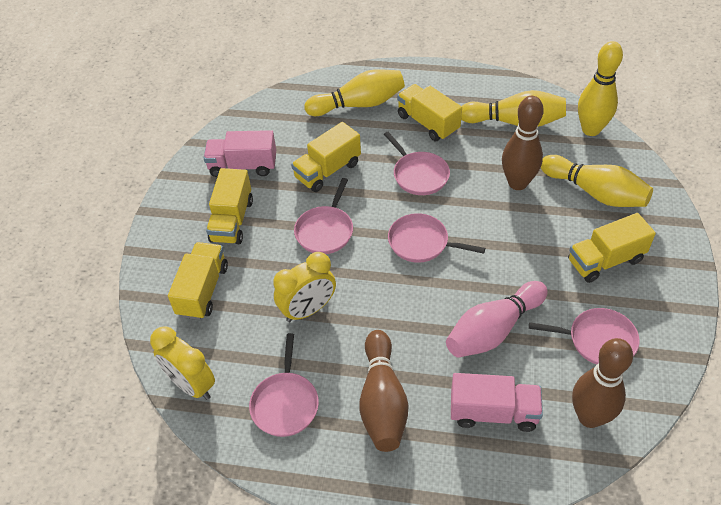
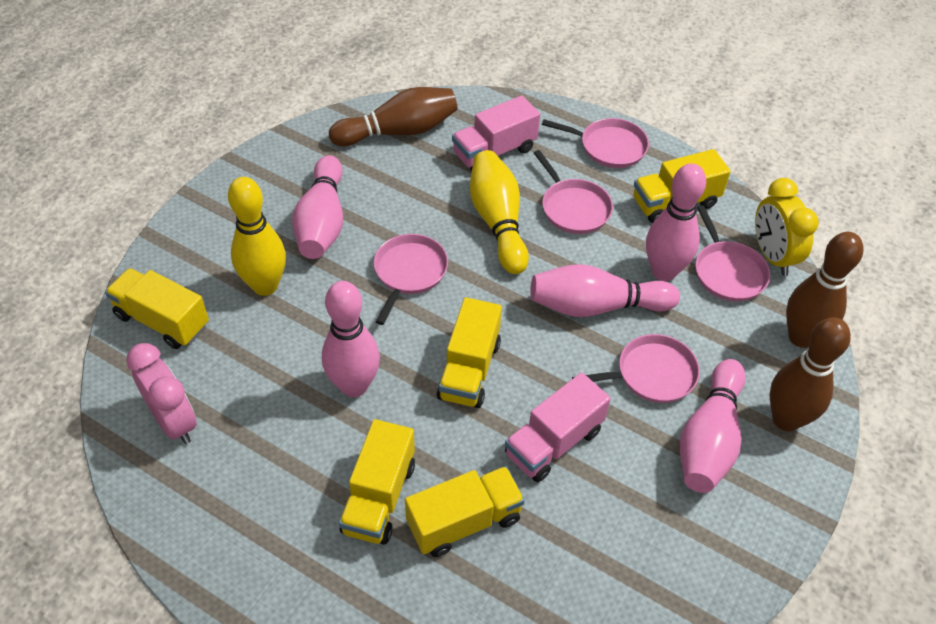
pink bowling pin: 1 -> 5
pink clock: 0 -> 1
yellow bowling pin: 4 -> 2
yellow clock: 2 -> 1

